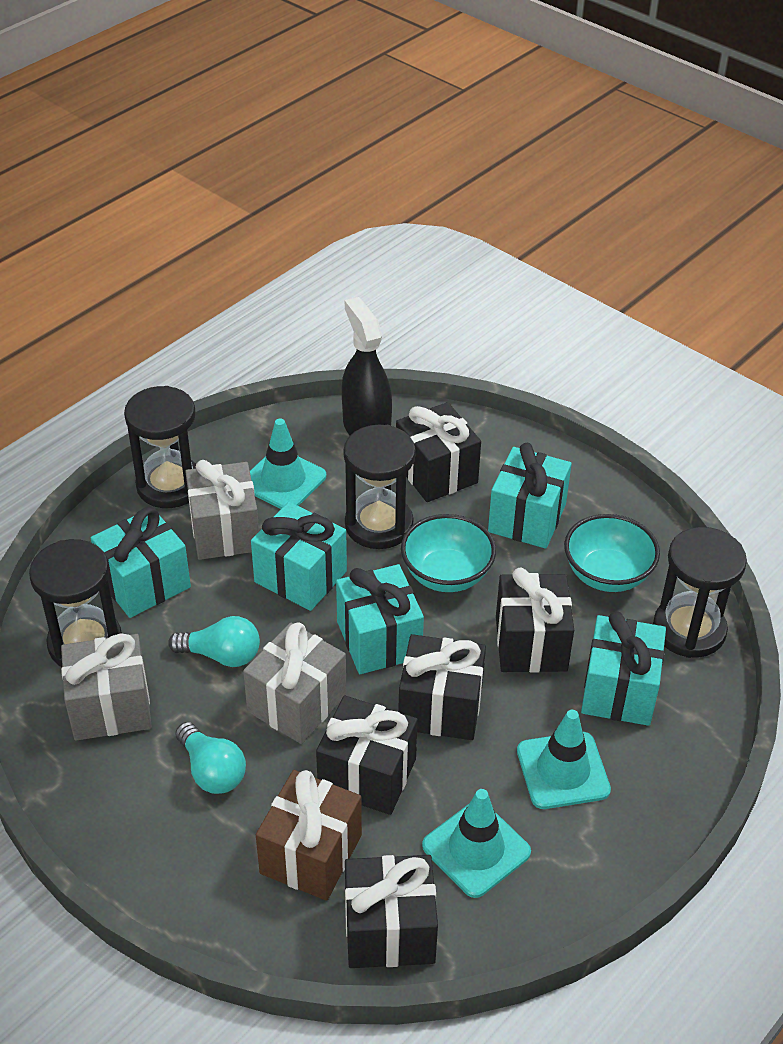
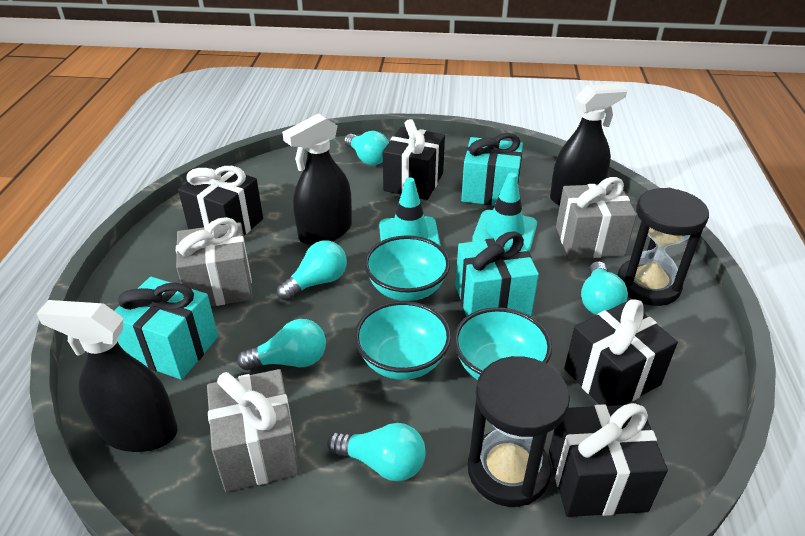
black gift: 5 -> 4
black hourglass: 4 -> 2
black spray bottle: 1 -> 3
brown gift: 1 -> 0
turquoise bowl: 2 -> 3
turquoise gift: 5 -> 3
turquoise light bulb: 2 -> 5
turquoise traffic cone: 3 -> 2

